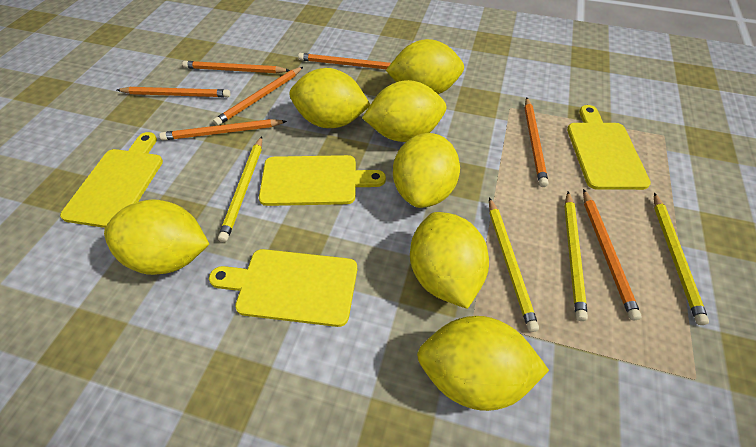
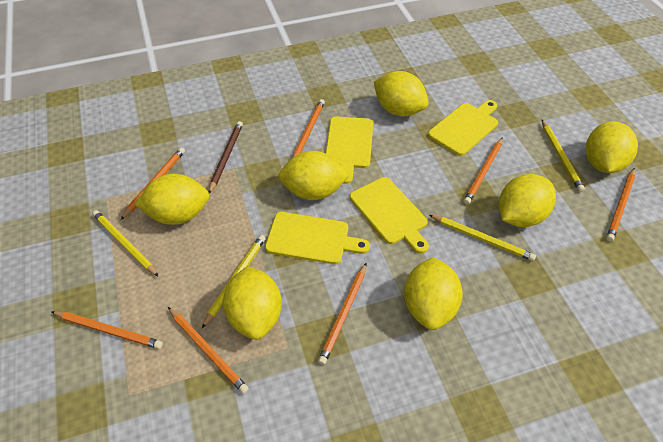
brown pencil: 0 -> 1

